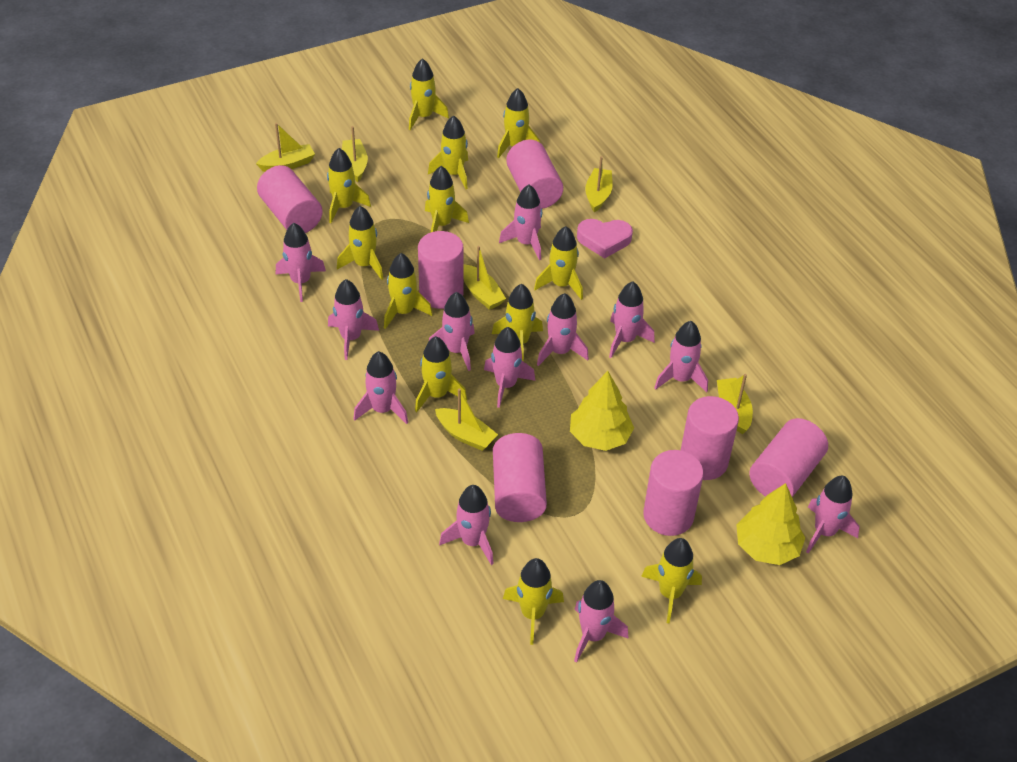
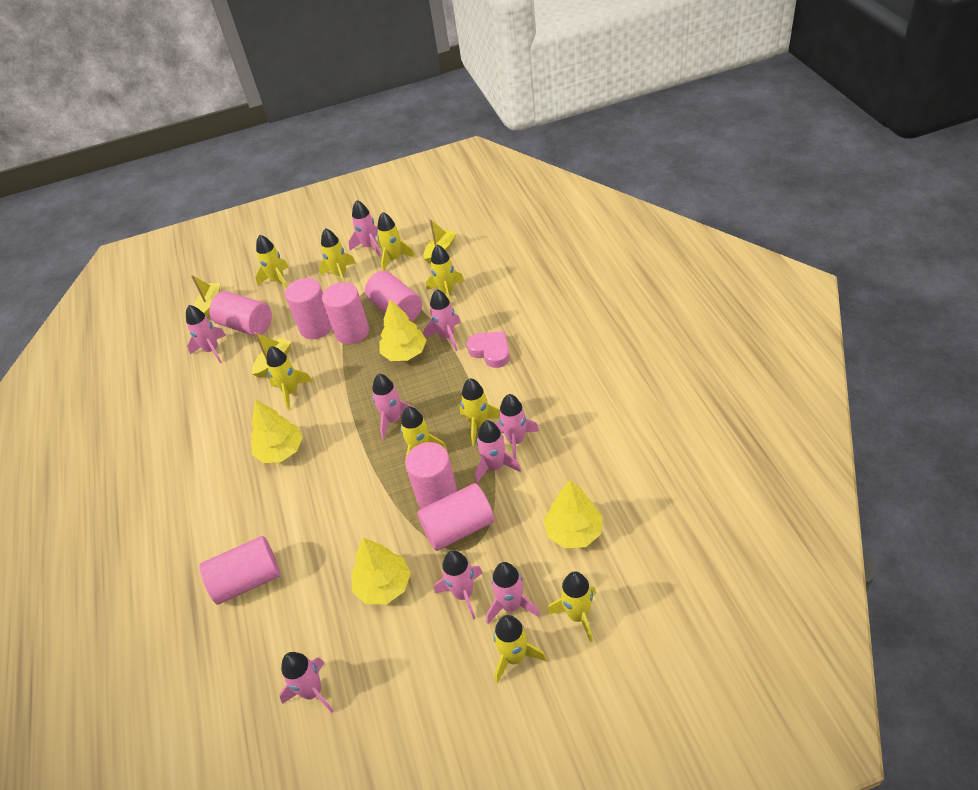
pink rocket: 12 -> 9
yellow boat: 6 -> 3
yellow rocket: 12 -> 9
yellow tree: 2 -> 4

